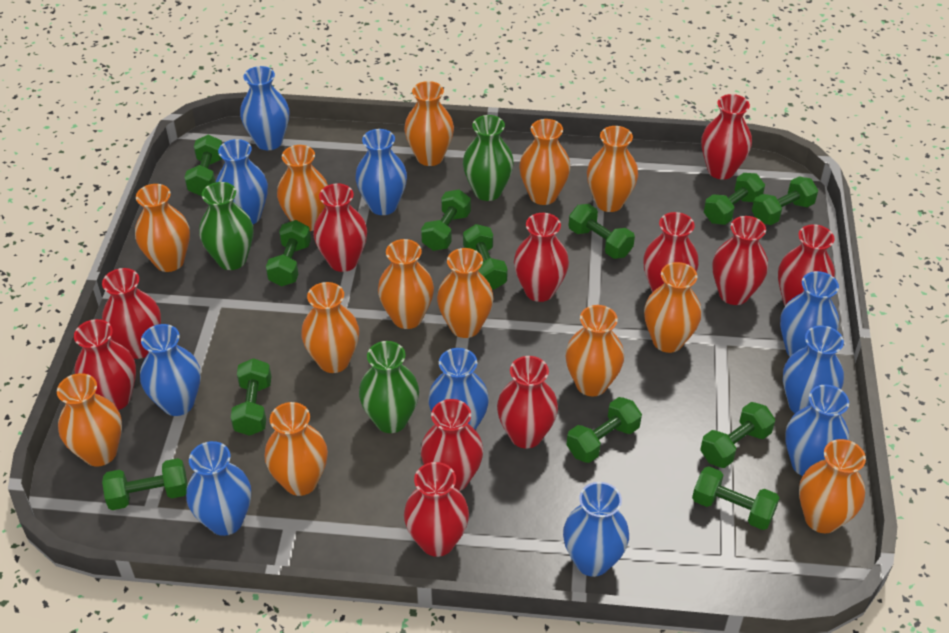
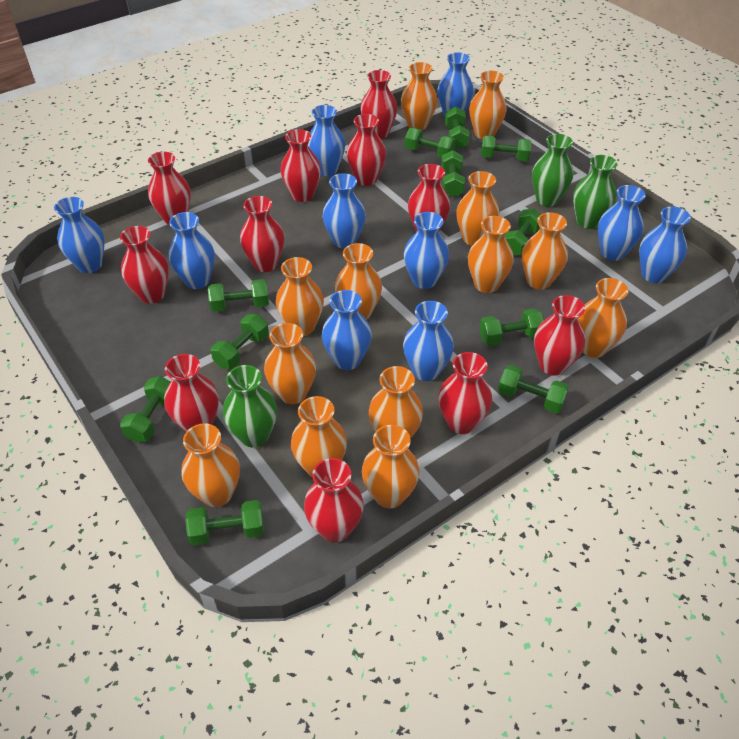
green dumbbell: 12 -> 11

